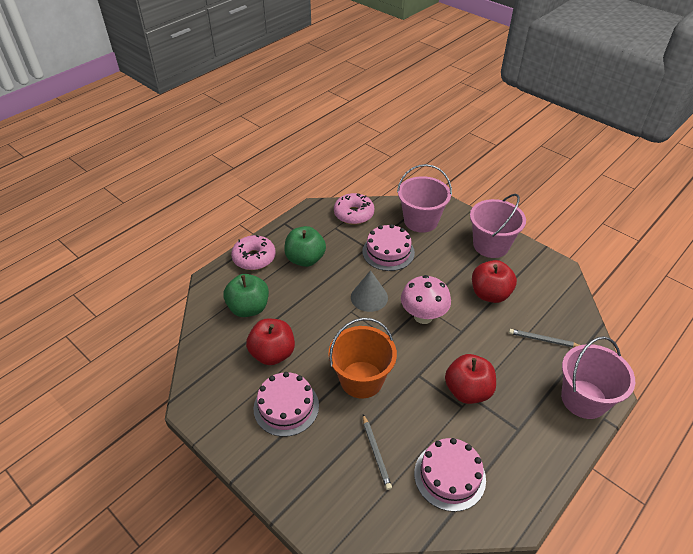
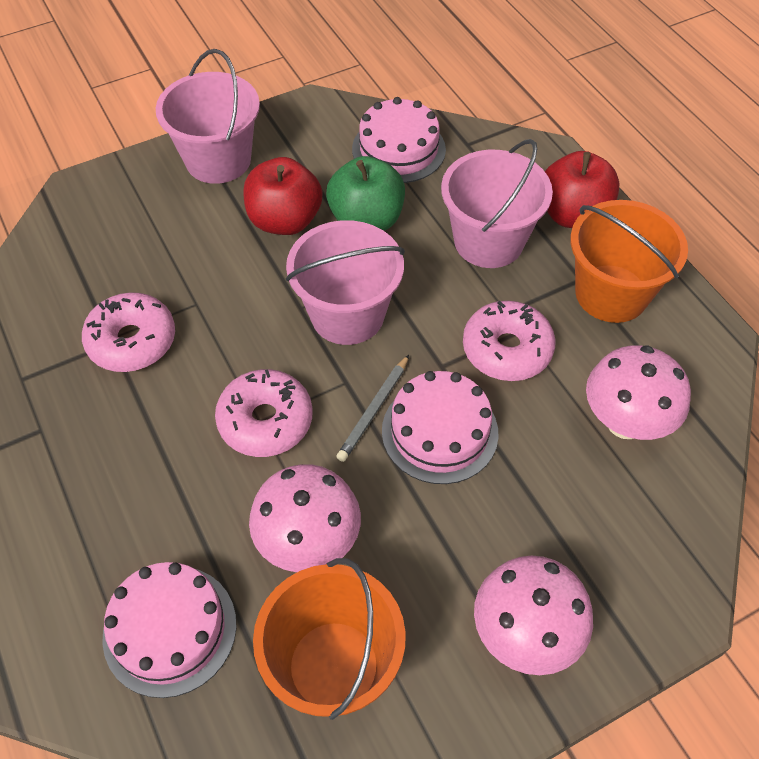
green apple: 2 -> 1
grey cone: 1 -> 0
grey pencil: 2 -> 1
orange bucket: 1 -> 2
pink donut: 2 -> 3
pink mushroom: 1 -> 3
red apple: 3 -> 2

